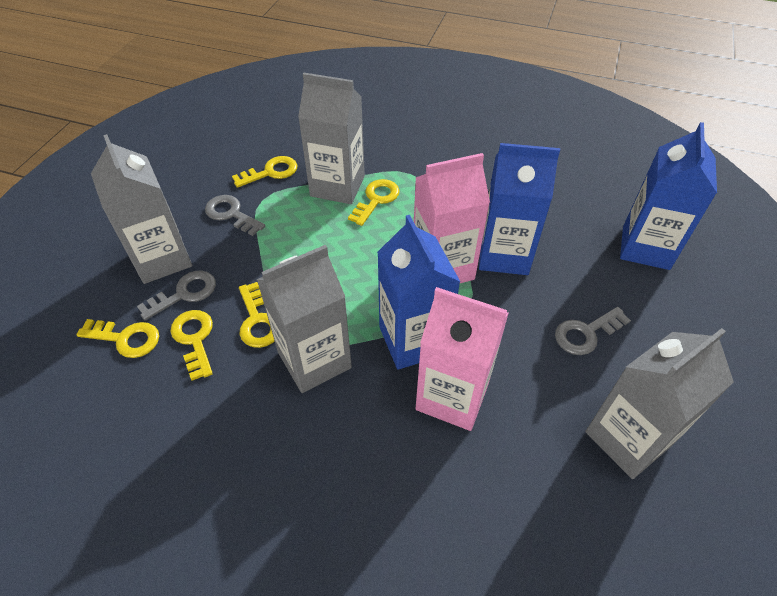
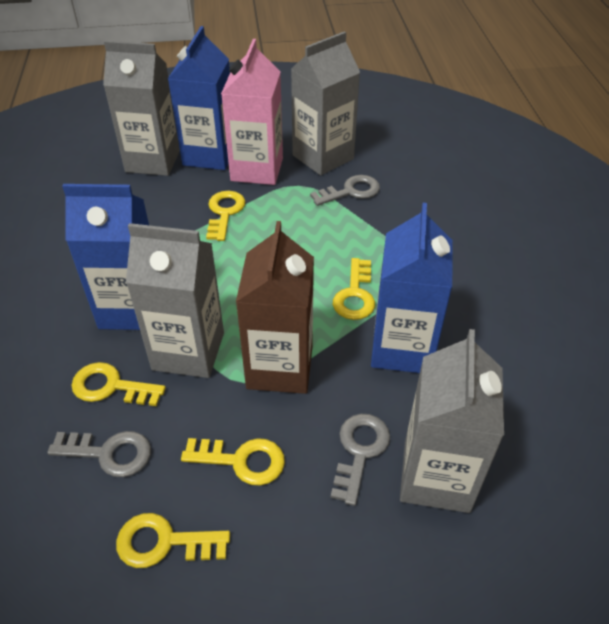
brown carton: 0 -> 1
pink carton: 2 -> 1

